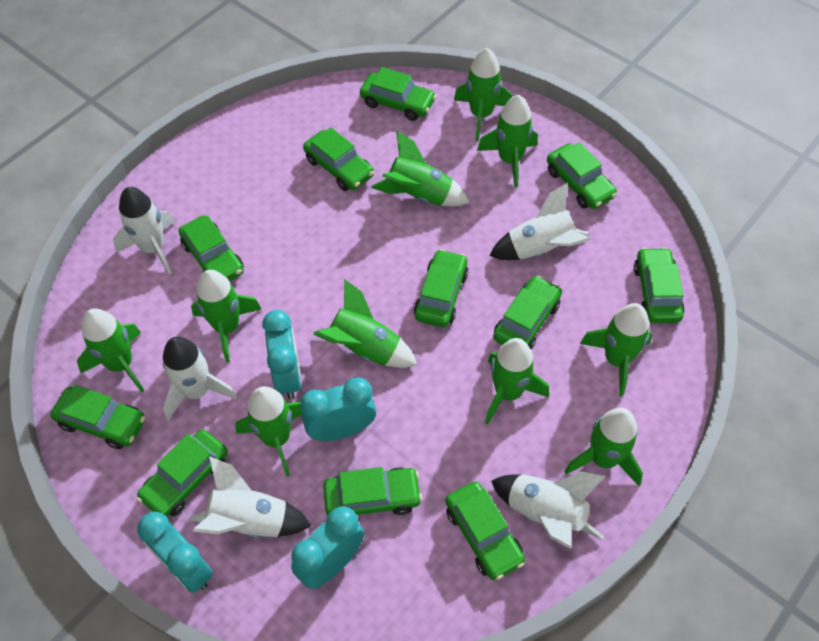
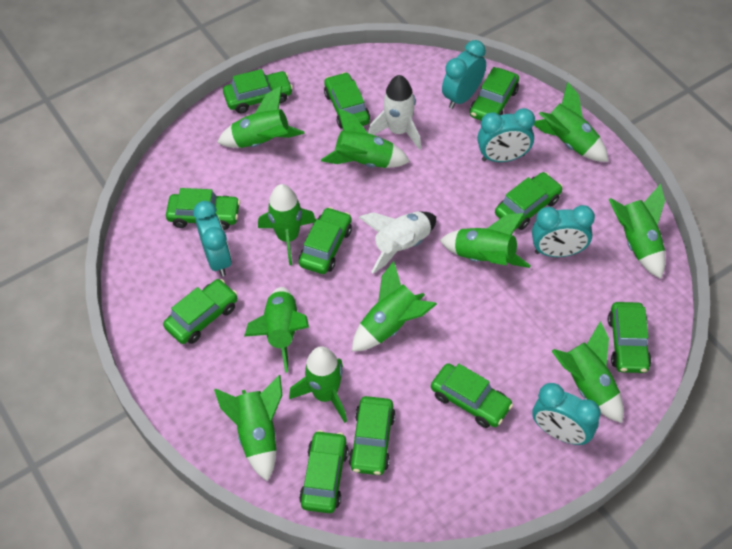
green rocket: 10 -> 11
turquoise clock: 4 -> 5
white rocket: 5 -> 2

